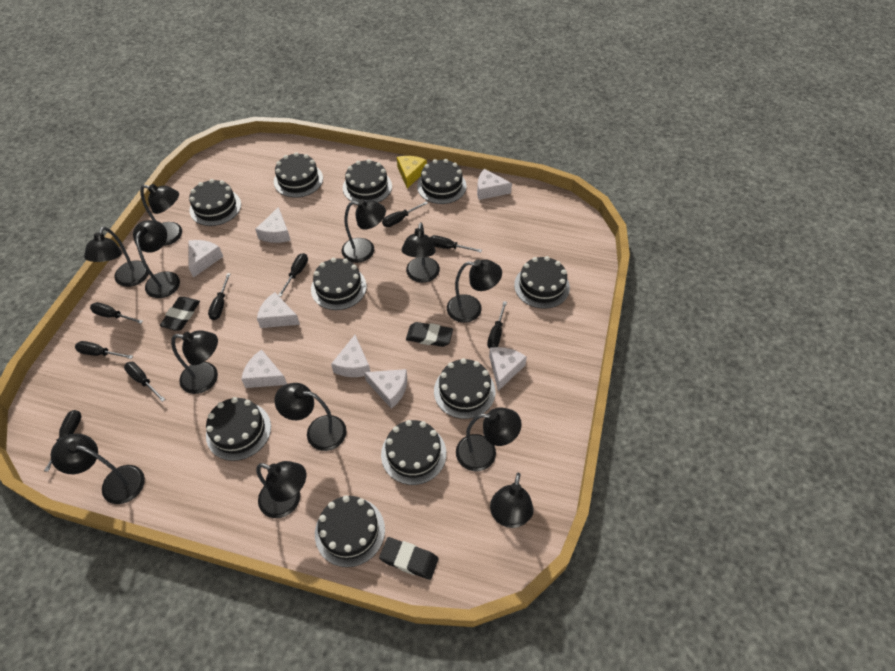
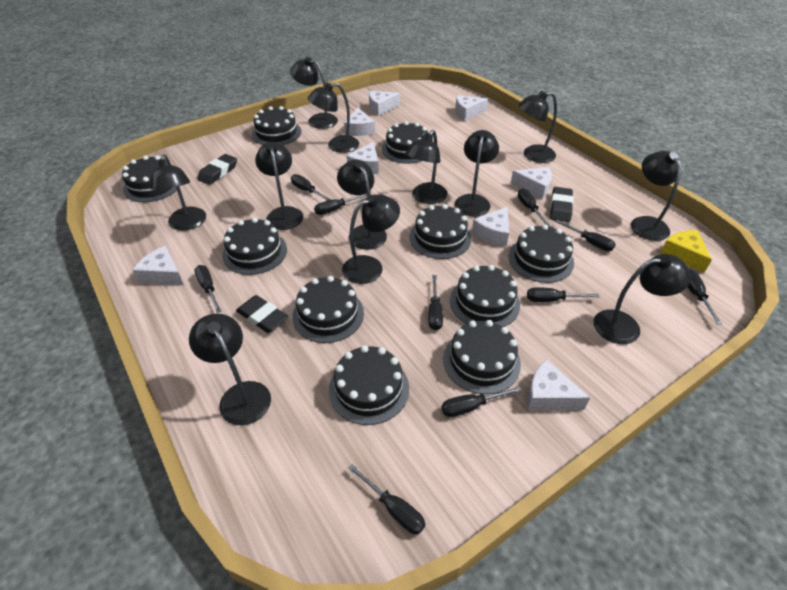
black screwdriver: 9 -> 10

